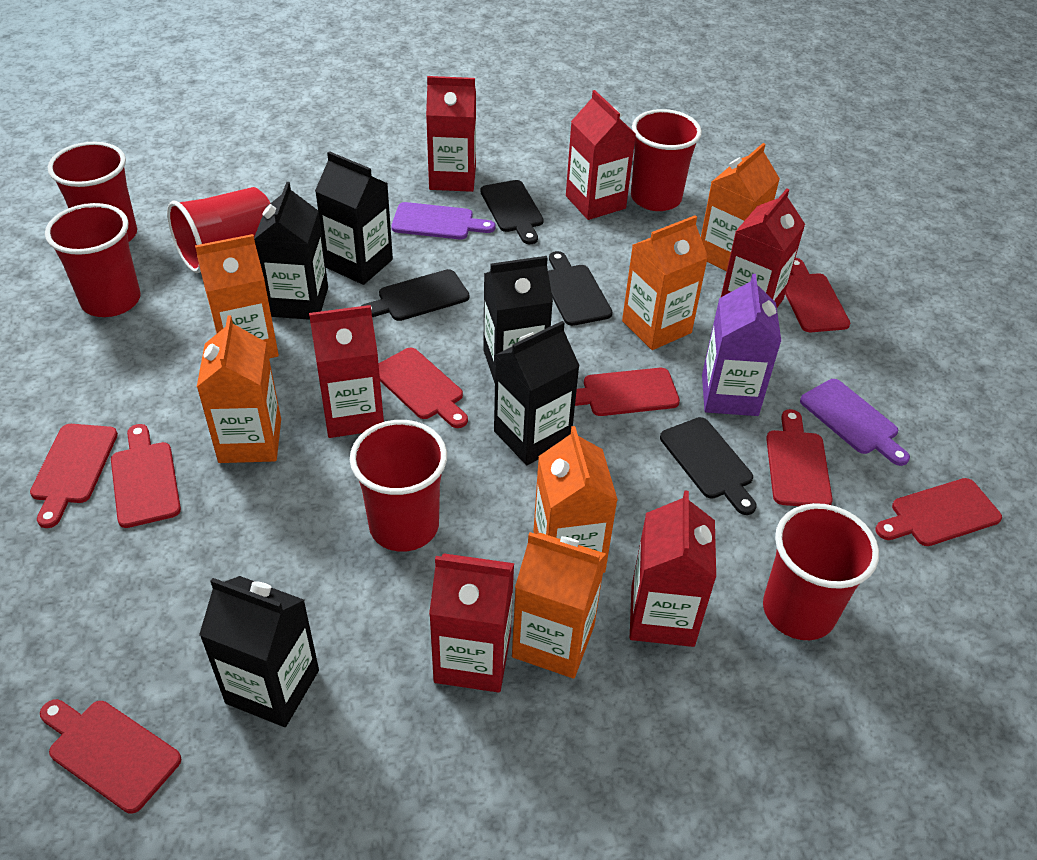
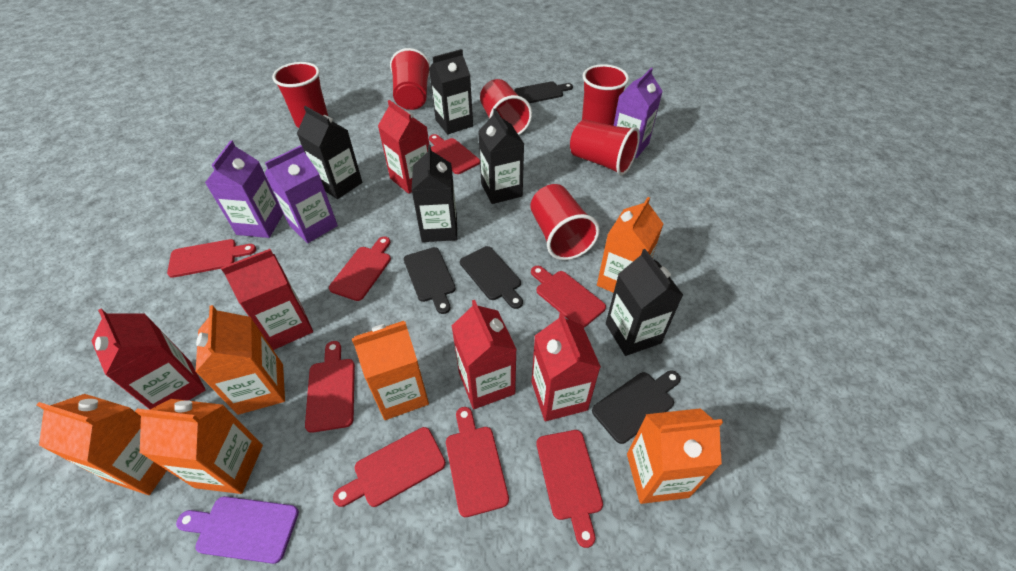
purple carton: 1 -> 3
purple cutting board: 2 -> 1
red carton: 6 -> 5

